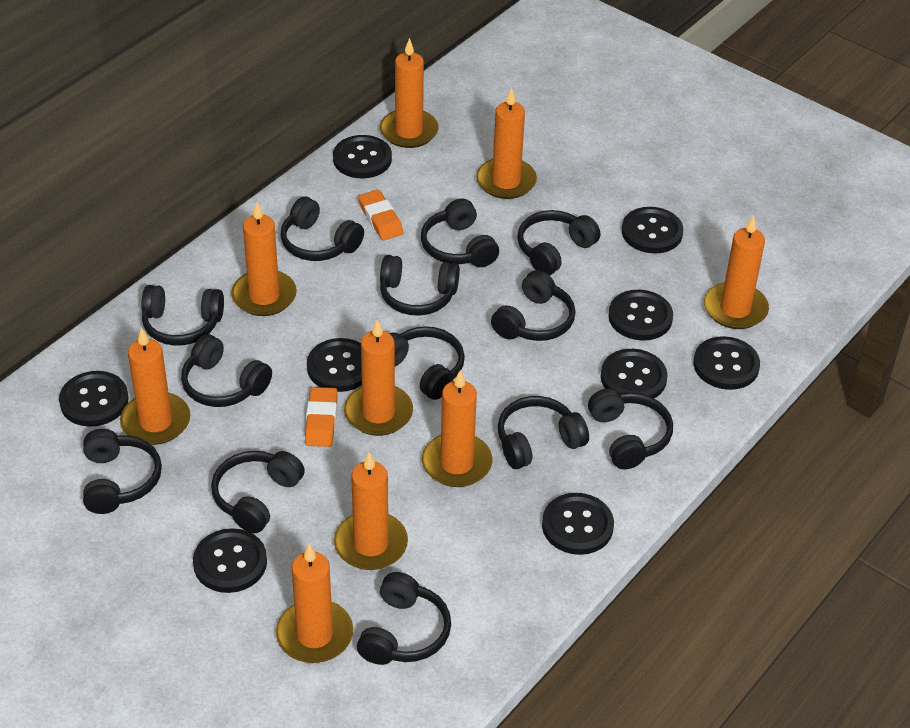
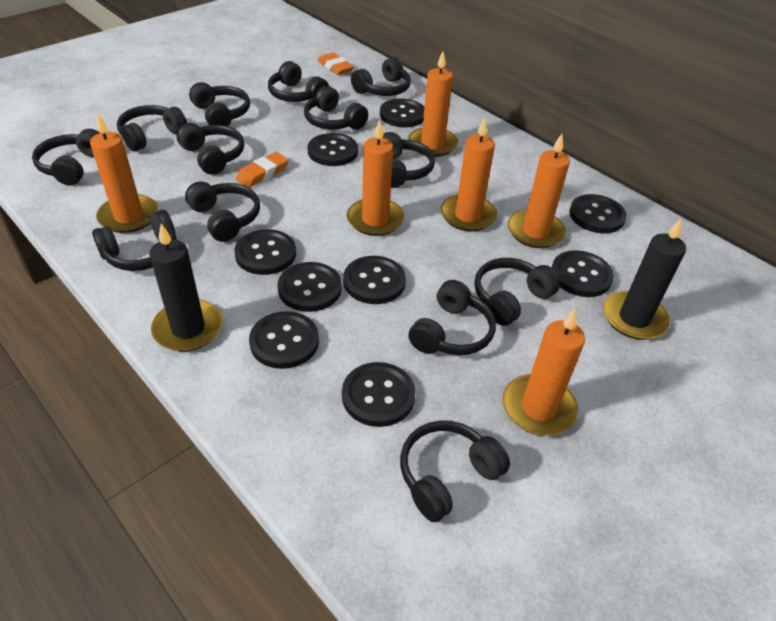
black candle: 0 -> 2
orange candle: 9 -> 6

